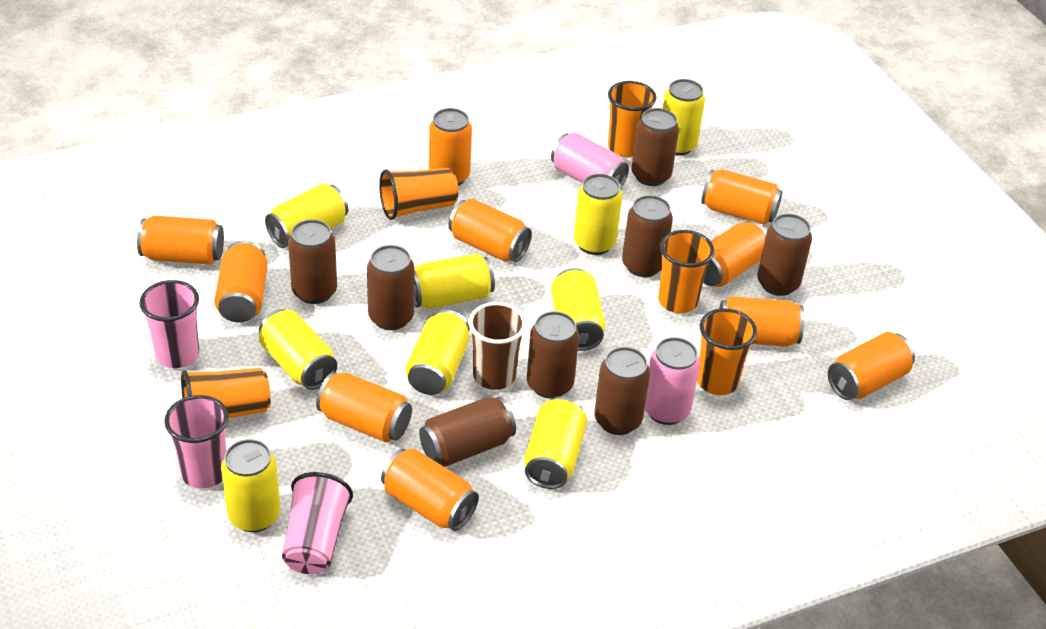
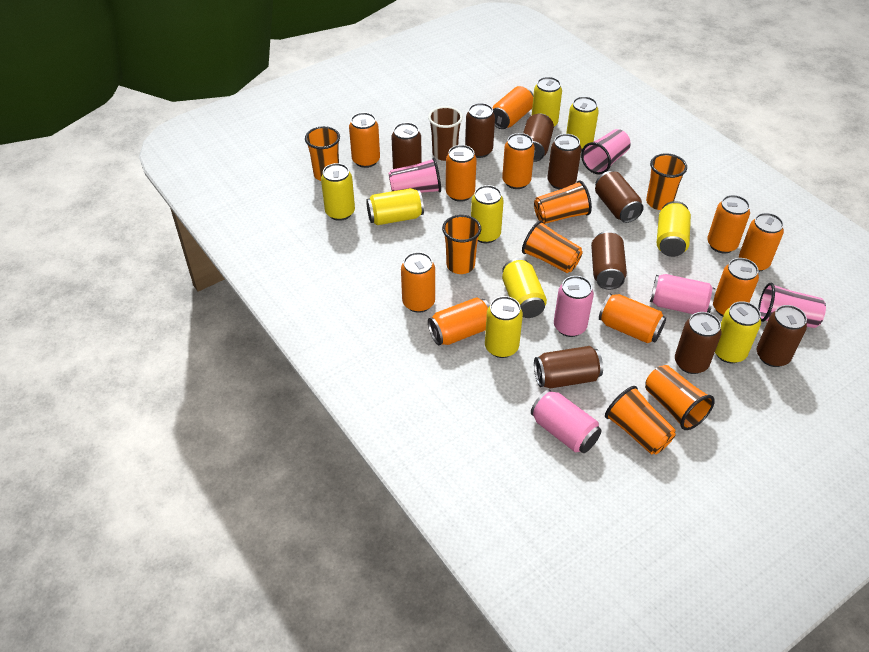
brown can: 8 -> 9
orange cup: 5 -> 7
pink can: 2 -> 3

